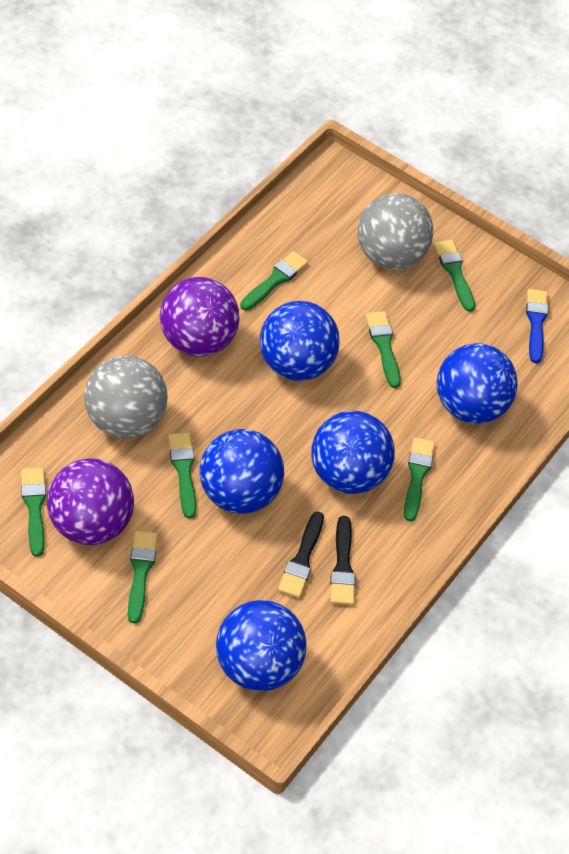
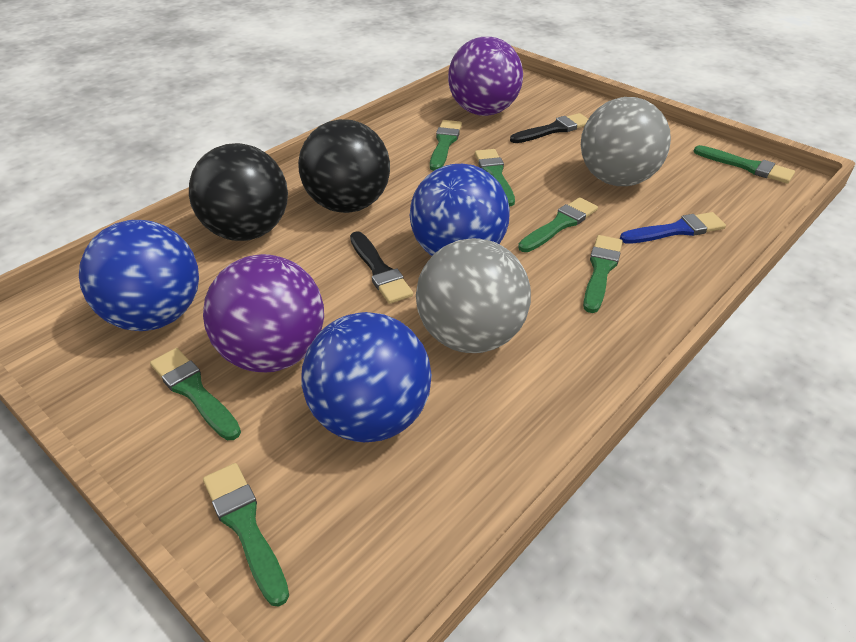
black ball: 0 -> 2
blue ball: 5 -> 3

